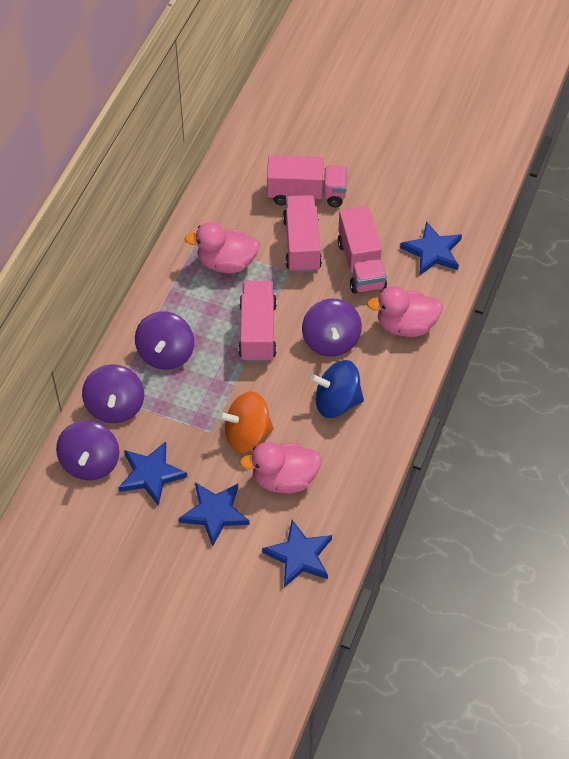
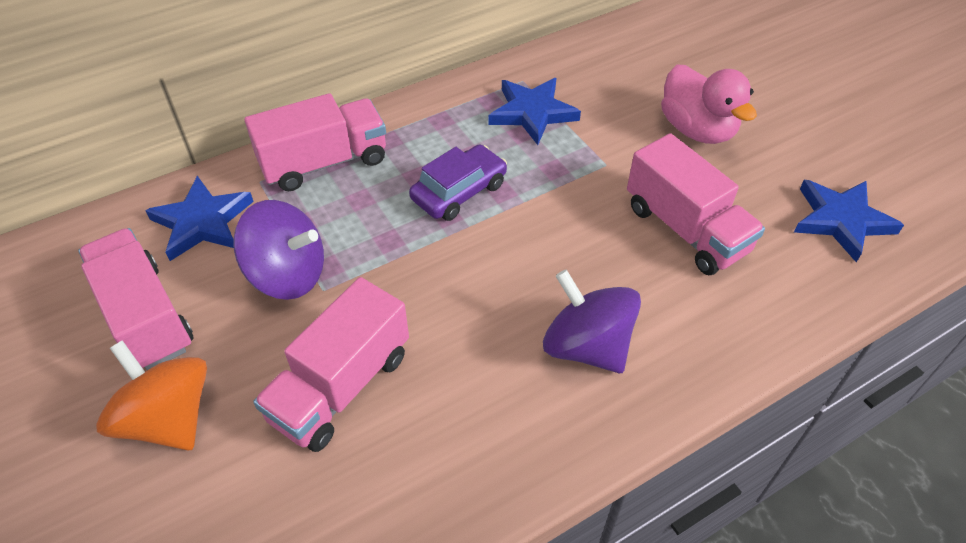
blue spinning top: 1 -> 0
blue star: 4 -> 3
pink duck: 3 -> 1
purple car: 0 -> 1
purple spinning top: 4 -> 2

